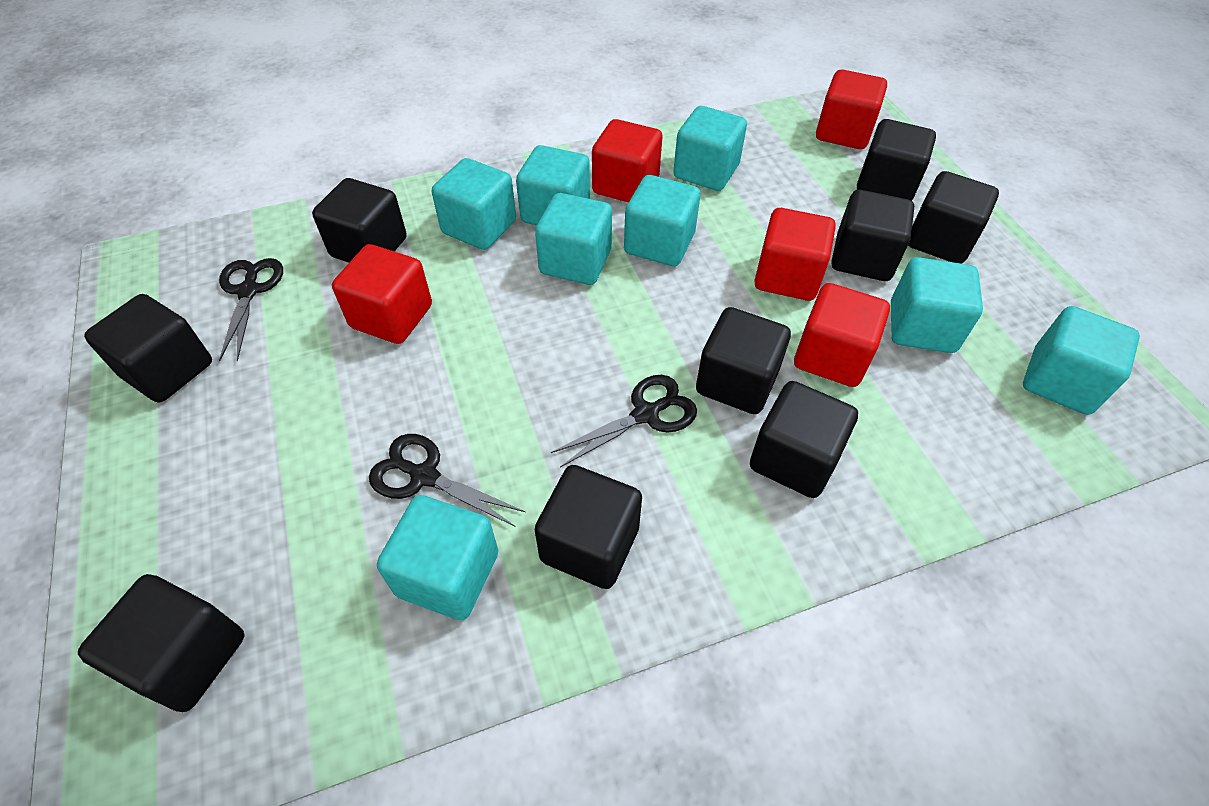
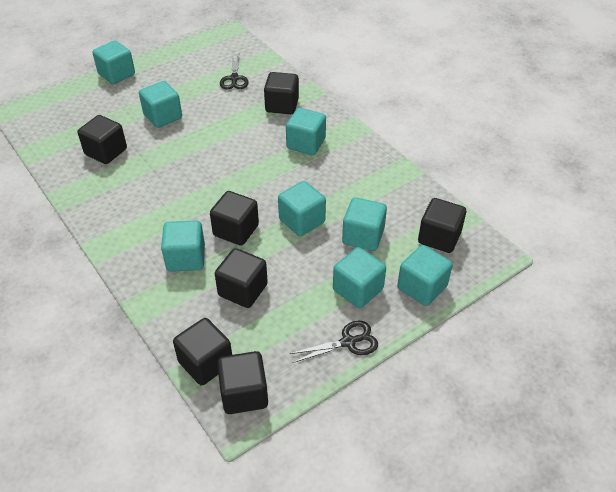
black cube: 9 -> 7
black scissors: 3 -> 2
red cube: 5 -> 0

